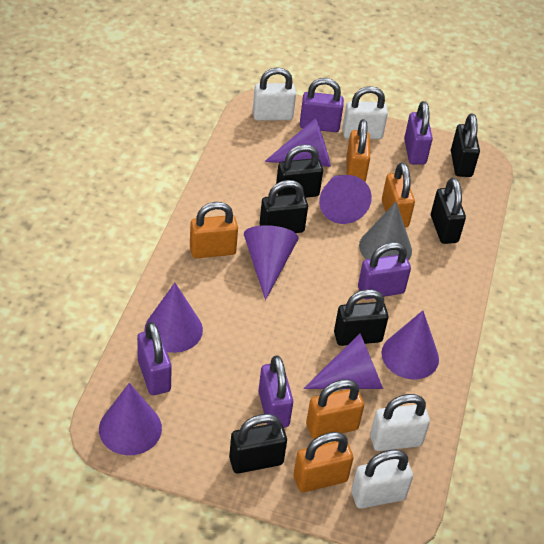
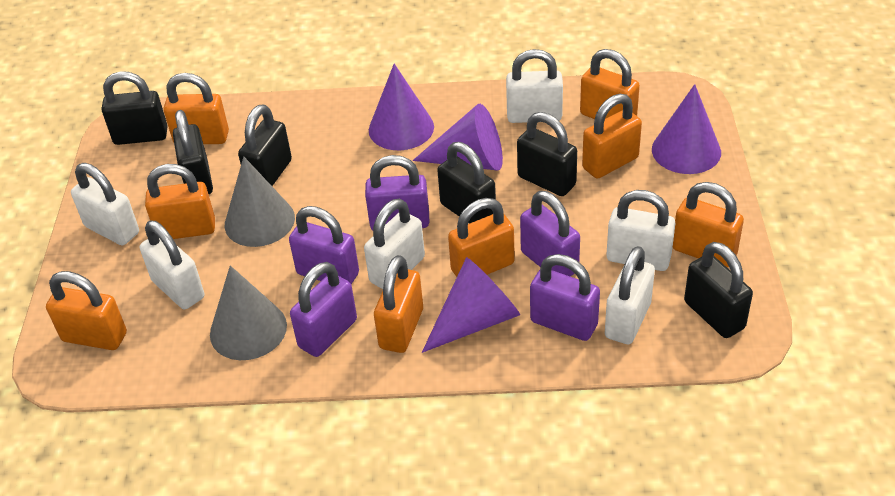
grey cone: 1 -> 2
orange padlock: 5 -> 8
purple cone: 7 -> 4
white padlock: 4 -> 6

